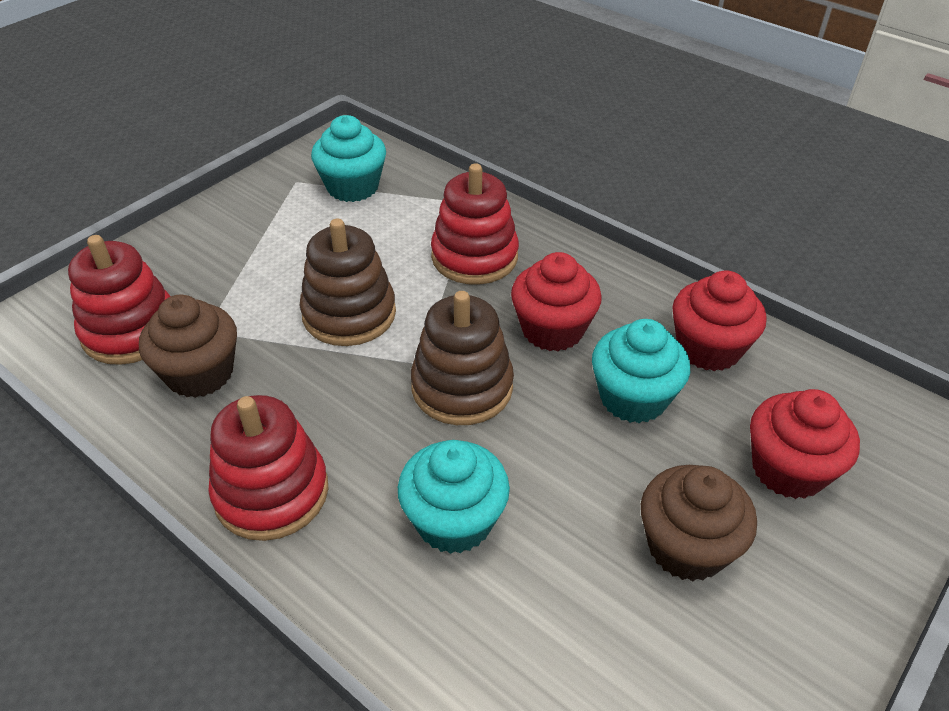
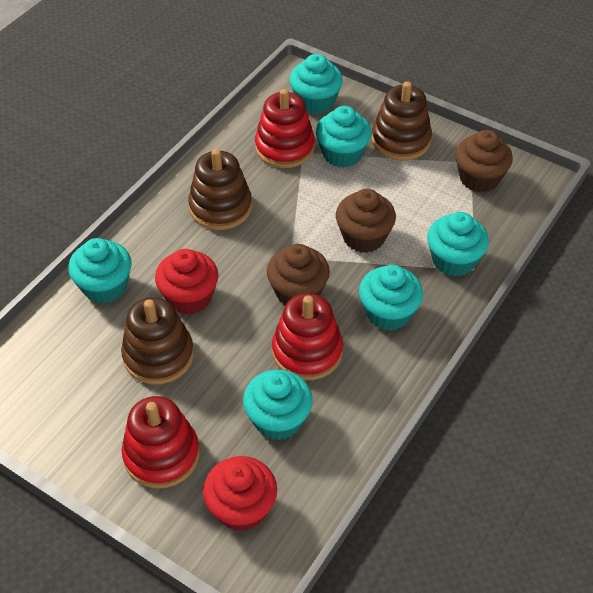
brown cupcake: 2 -> 3
brown stacking toy: 2 -> 3
red cupcake: 3 -> 2
turquoise cupcake: 3 -> 6

